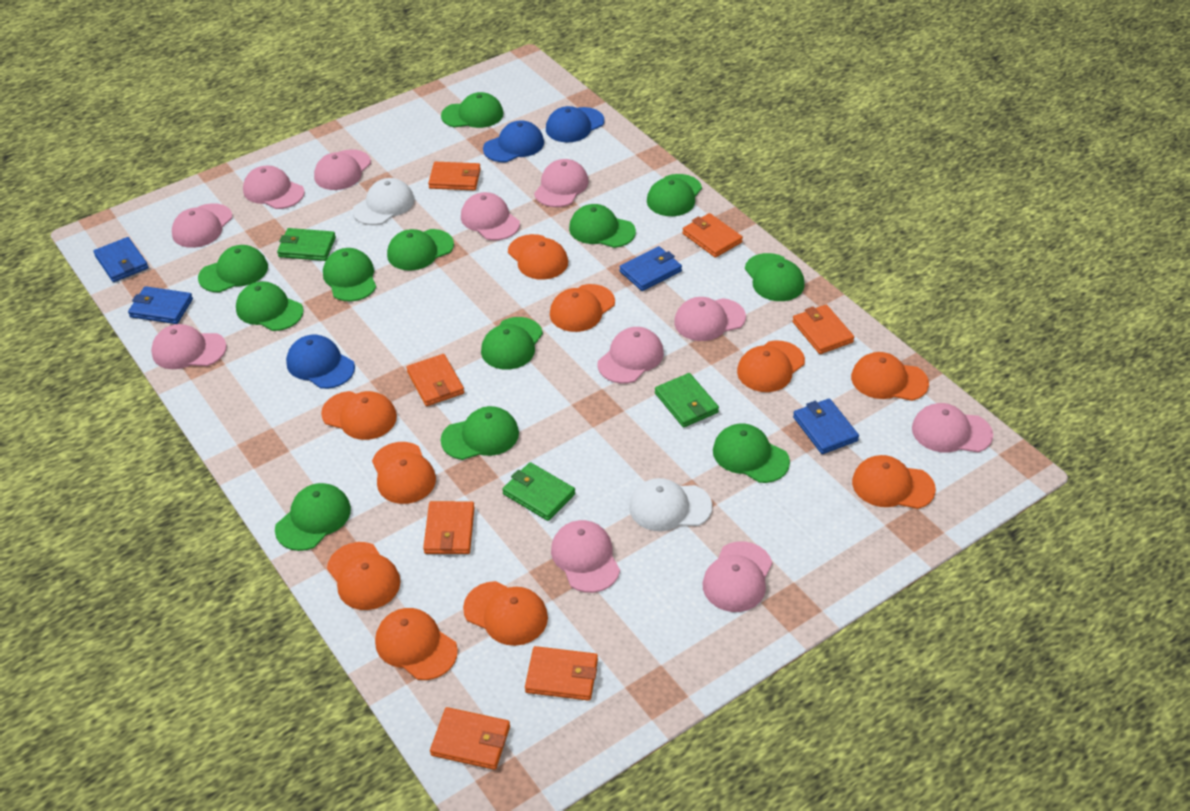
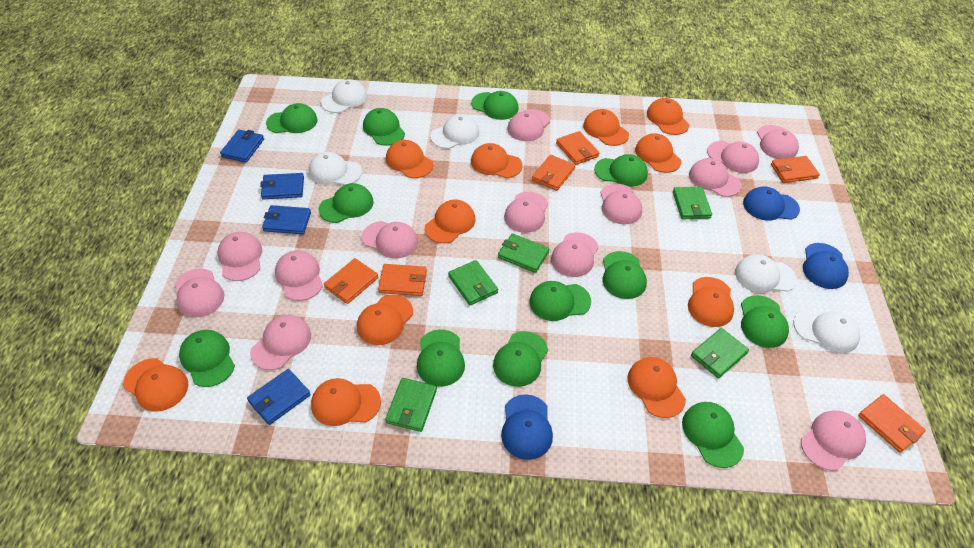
green wallet: 3 -> 5
orange cap: 10 -> 11
orange wallet: 7 -> 6
pink cap: 11 -> 13
white cap: 2 -> 5

